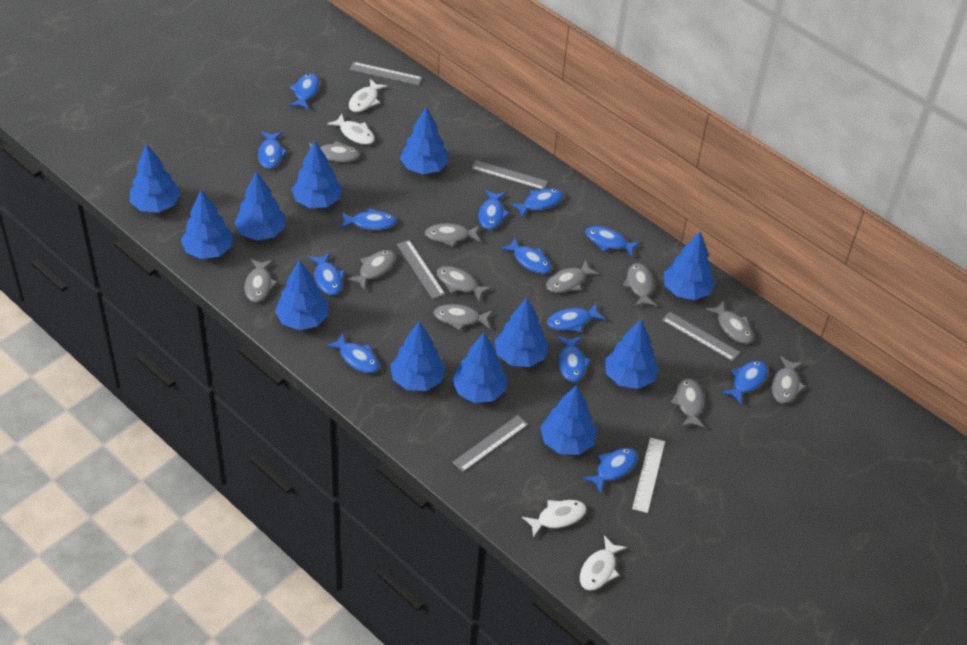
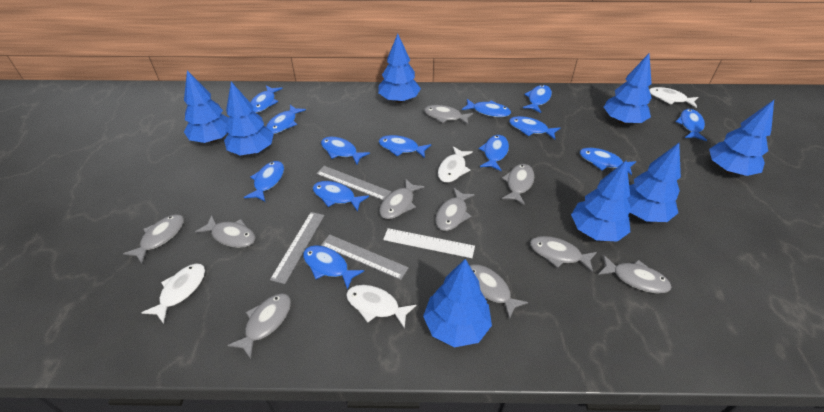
blue tree: 12 -> 8
grey fish: 11 -> 10
grey ruler: 5 -> 3

